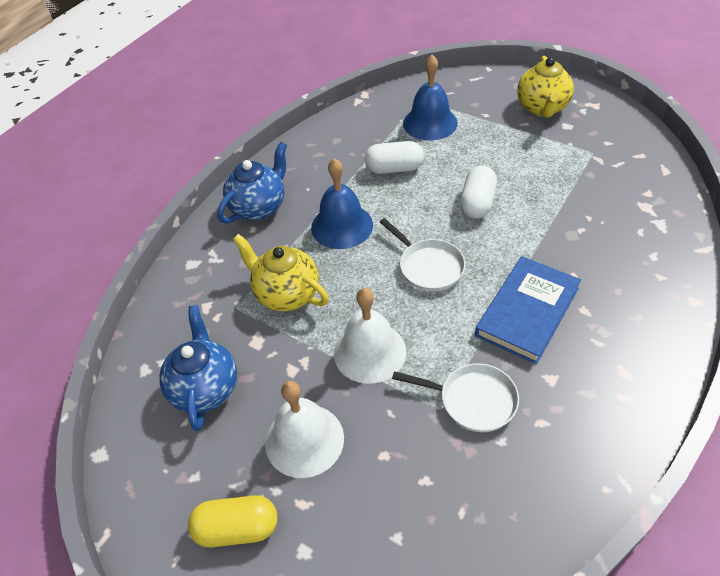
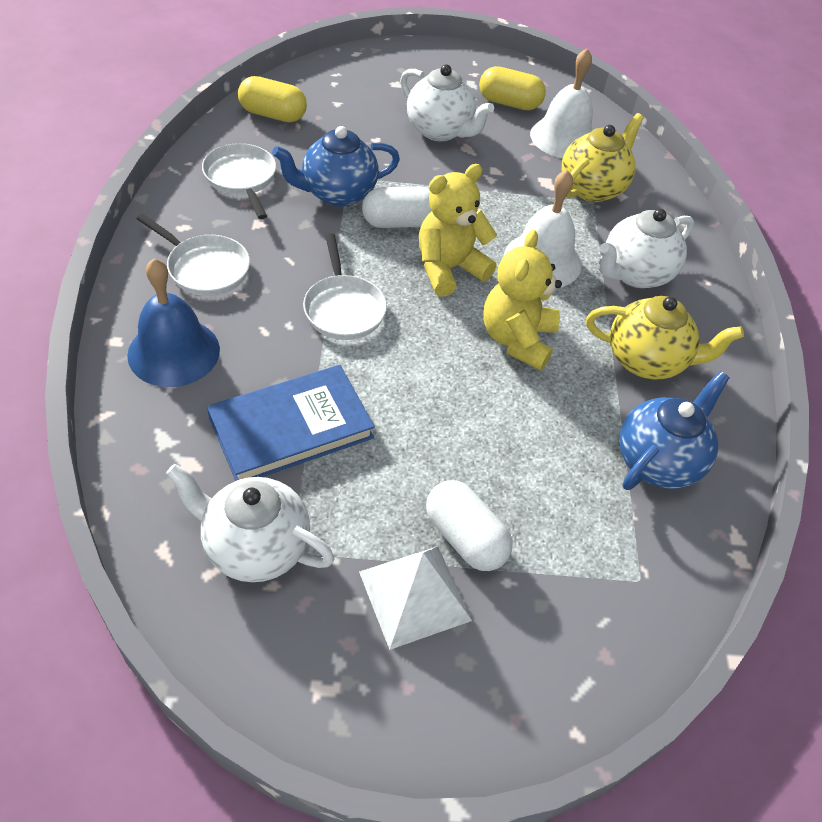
blue bell: 2 -> 1
white pan: 2 -> 3
white pyramid: 0 -> 1
white teapot: 0 -> 3
yellow capsule: 1 -> 2
yellow teddy bear: 0 -> 2

